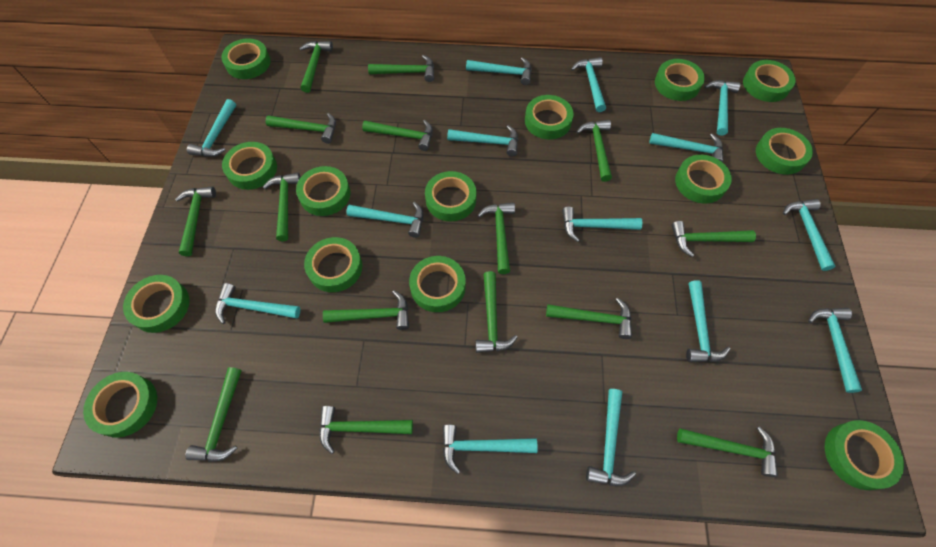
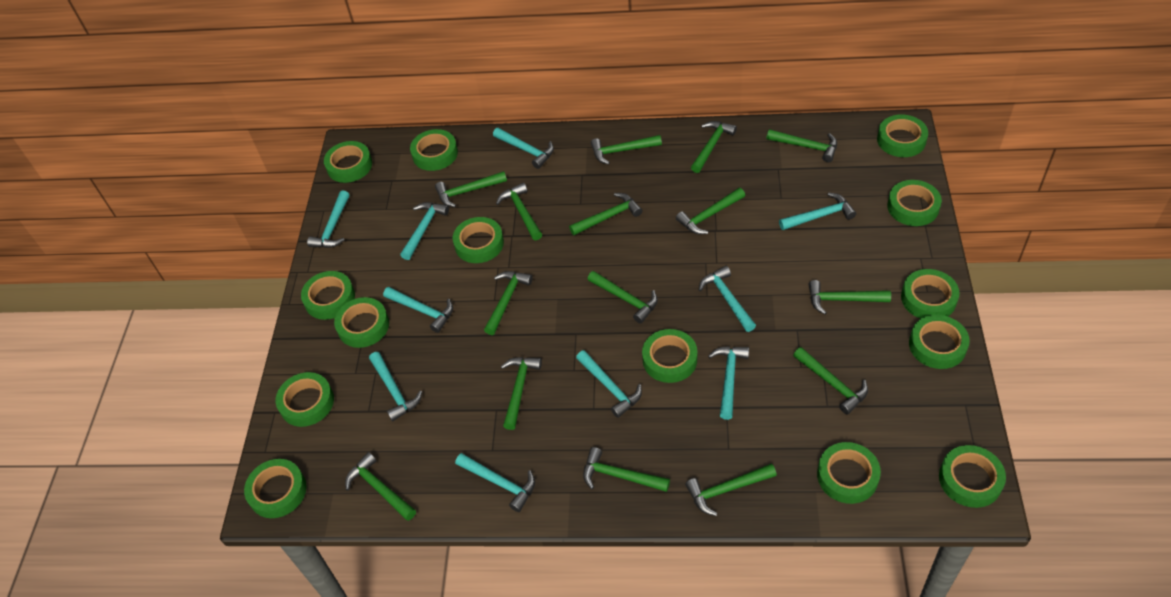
turquoise hammer: 14 -> 10

